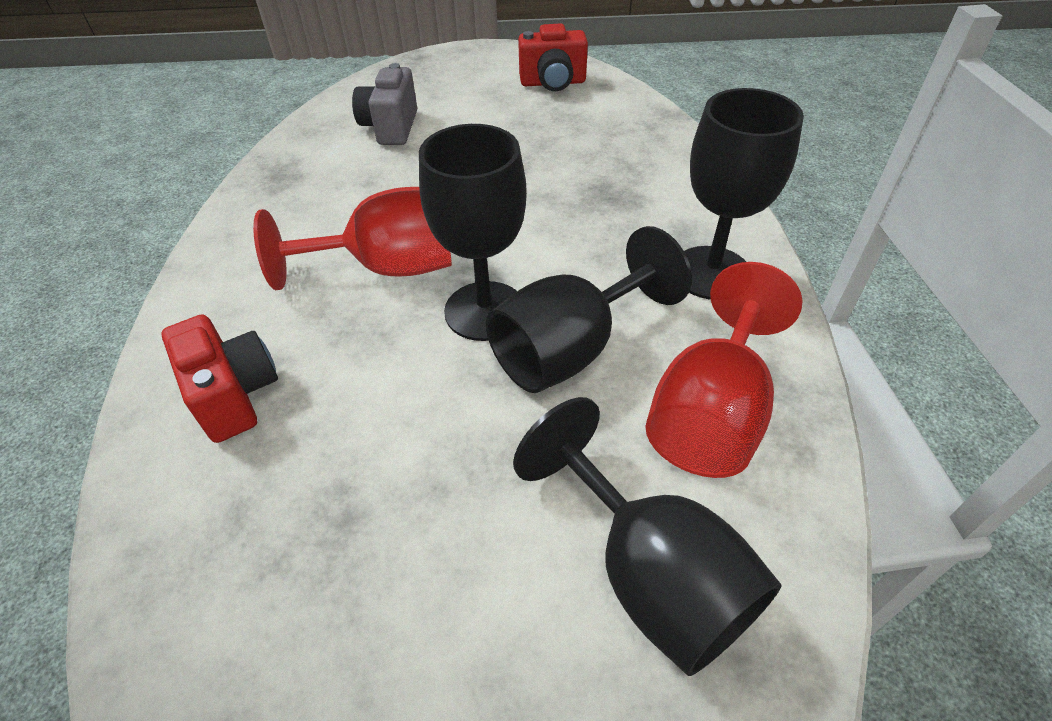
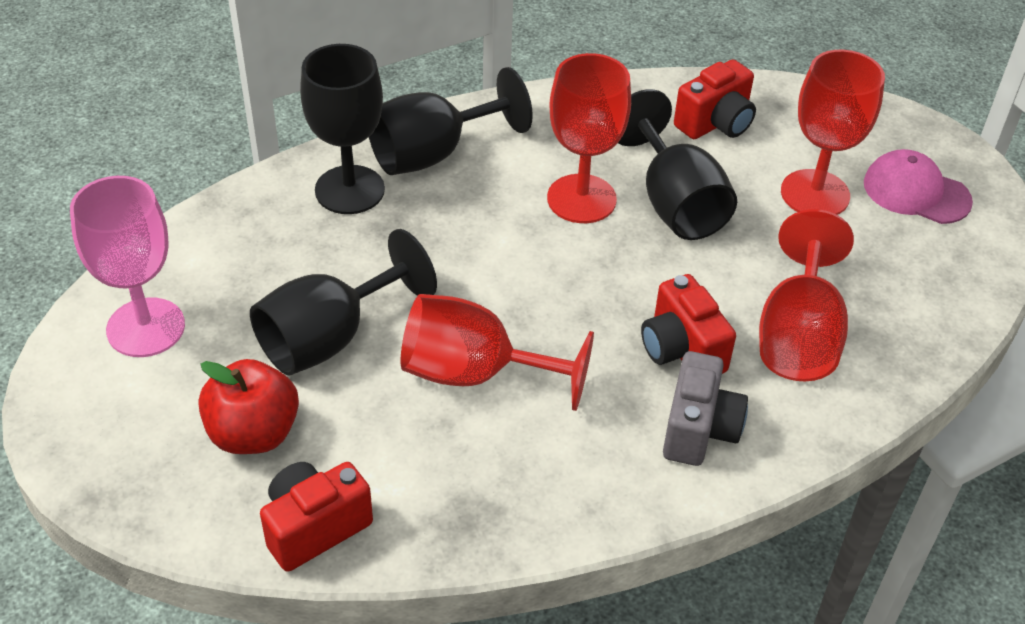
pink cap: 0 -> 1
pink goblet: 0 -> 1
red apple: 0 -> 1
red camera: 2 -> 3
red goblet: 2 -> 4

